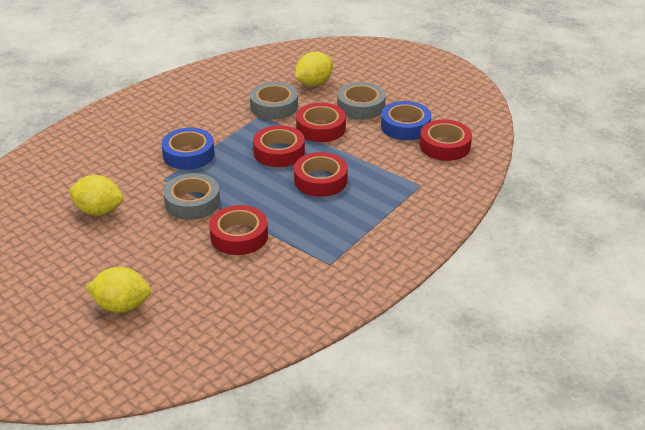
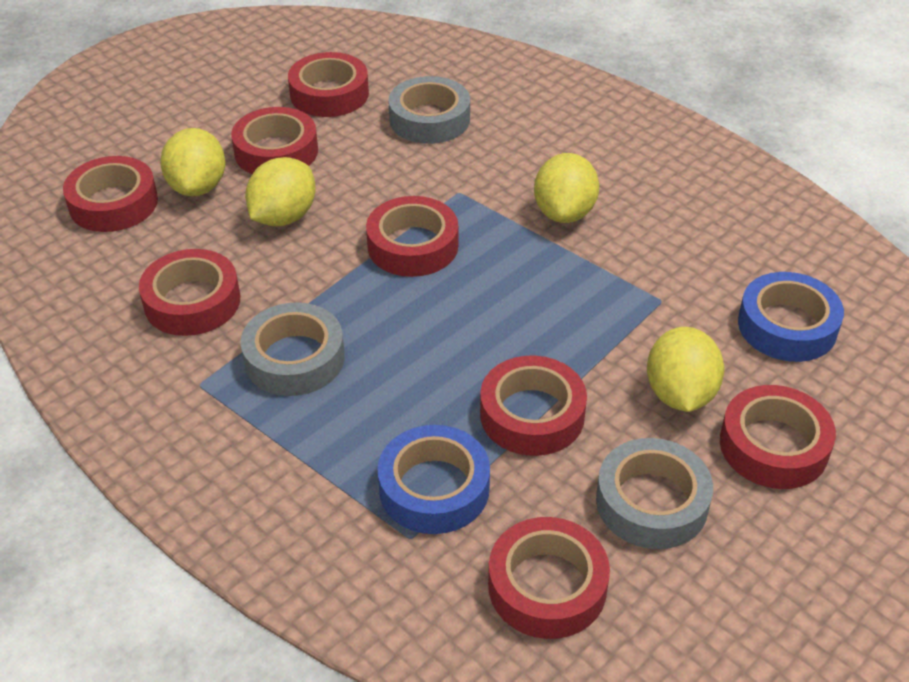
red tape: 5 -> 8
yellow lemon: 3 -> 4

